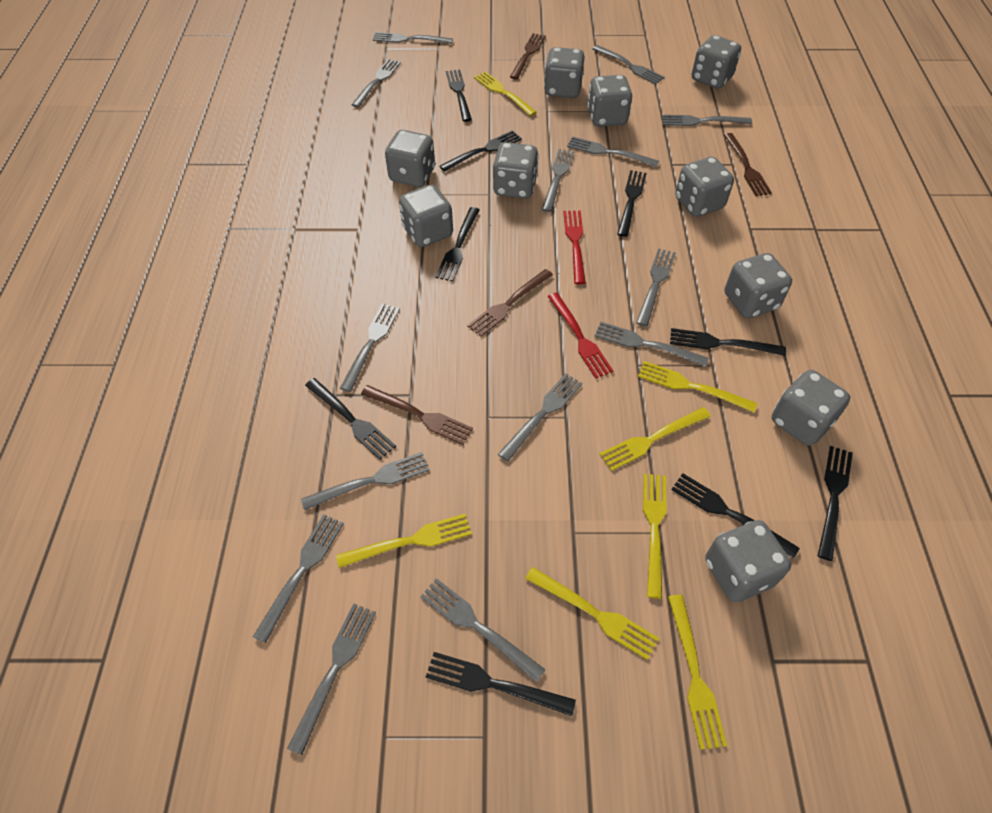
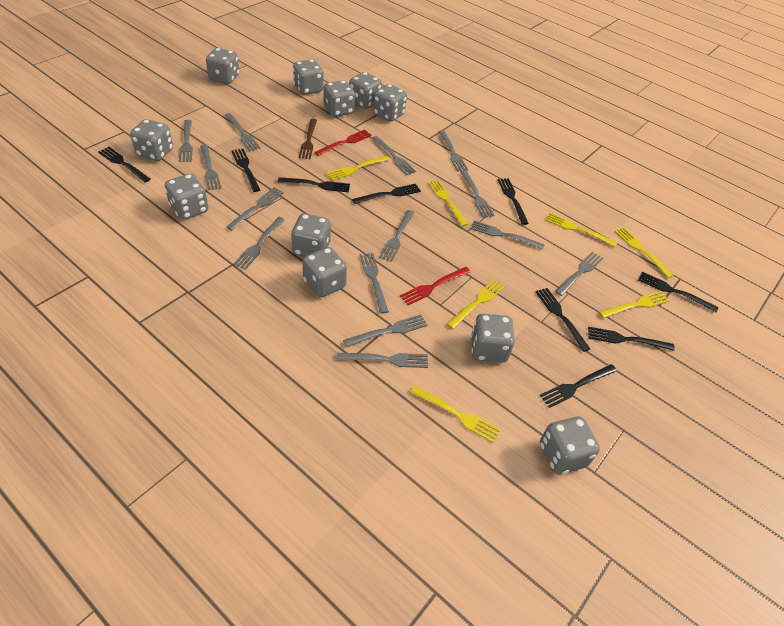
brown fork: 4 -> 1
grey dice: 10 -> 11

